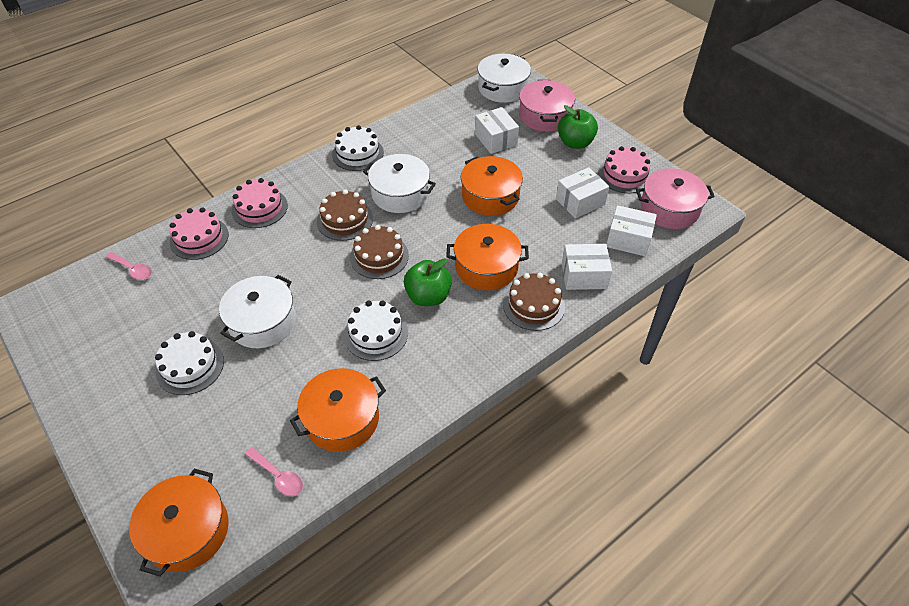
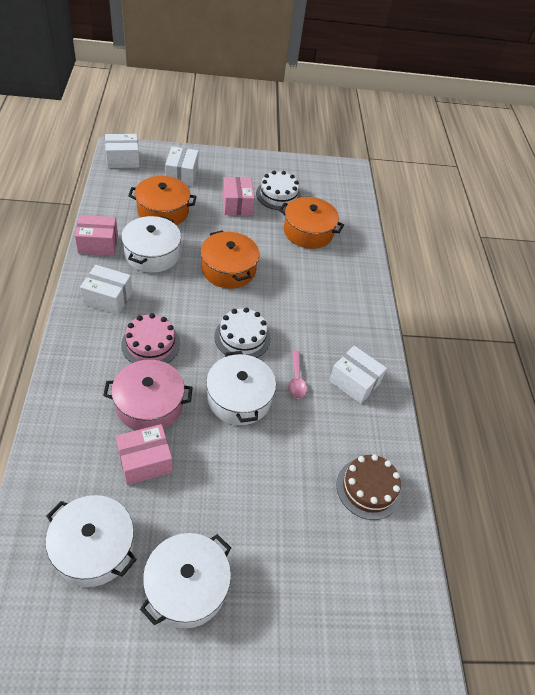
brown cake: 3 -> 1
green apple: 2 -> 0
orange pot: 4 -> 3
pink box: 0 -> 3
pink cake: 3 -> 1
pink pot: 2 -> 1
pink spoon: 2 -> 1
white cake: 3 -> 2
white pot: 3 -> 4

